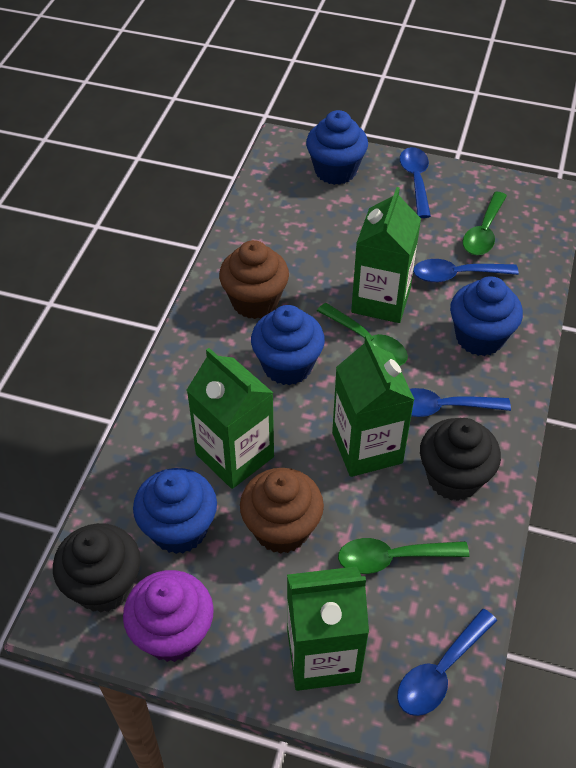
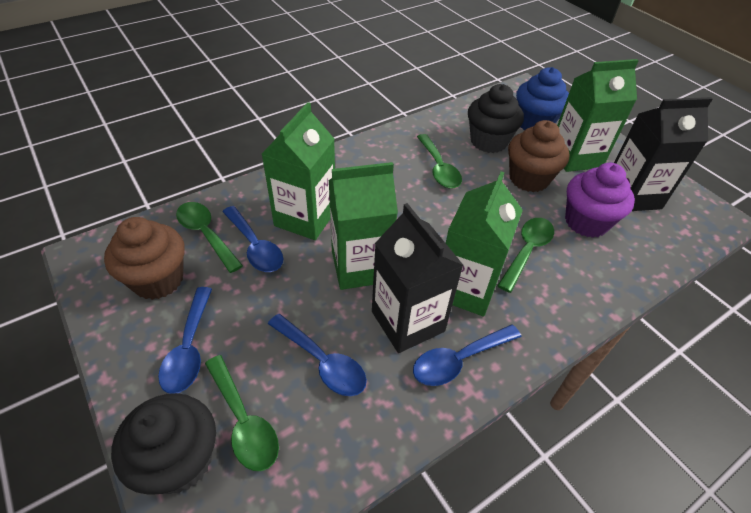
black carton: 0 -> 2
blue cupcake: 4 -> 1
green spoon: 3 -> 4

